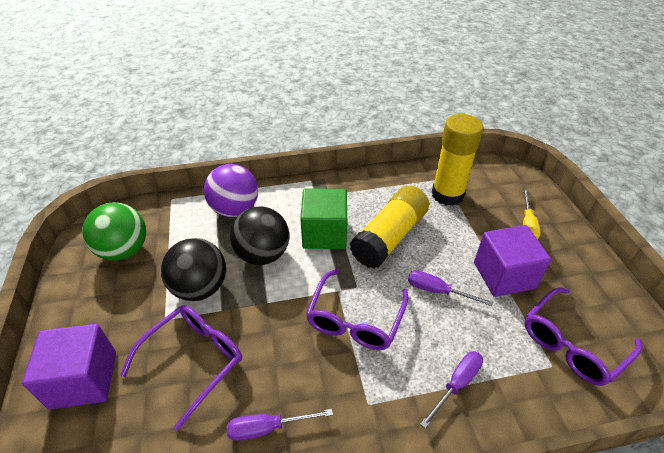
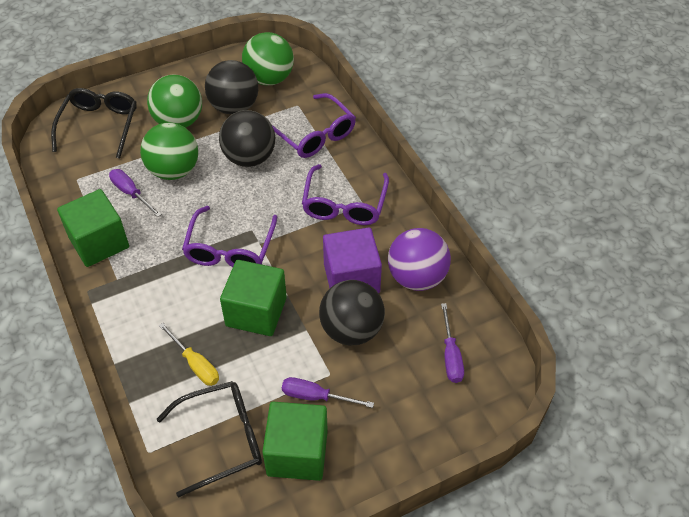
black ball: 2 -> 3
black glasses: 0 -> 2
green ball: 1 -> 3
green cube: 1 -> 3
purple cube: 2 -> 1
yellow glue stick: 2 -> 0

